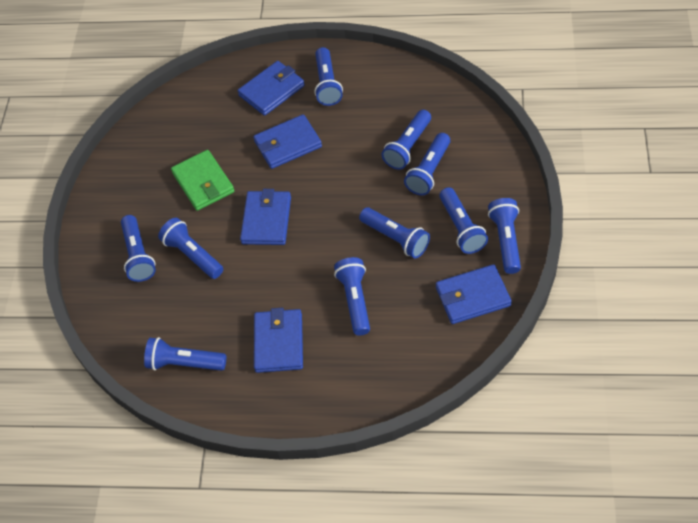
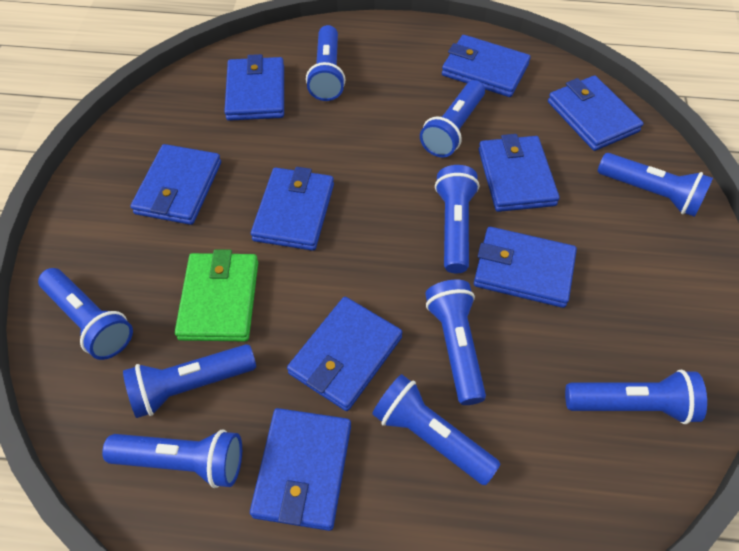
blue wallet: 5 -> 9

